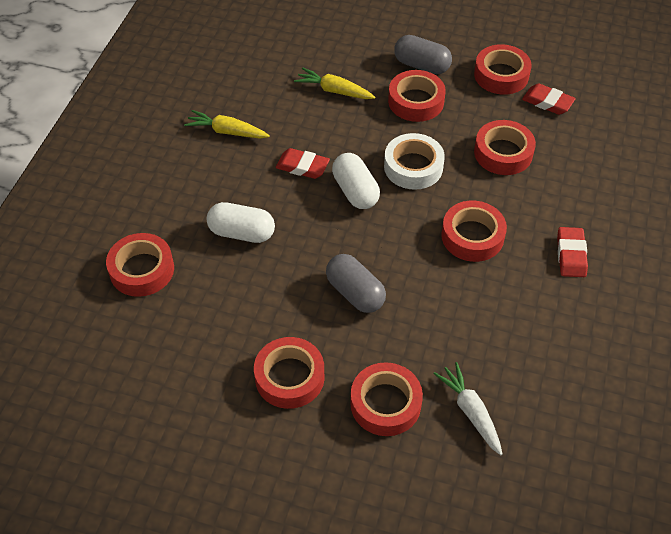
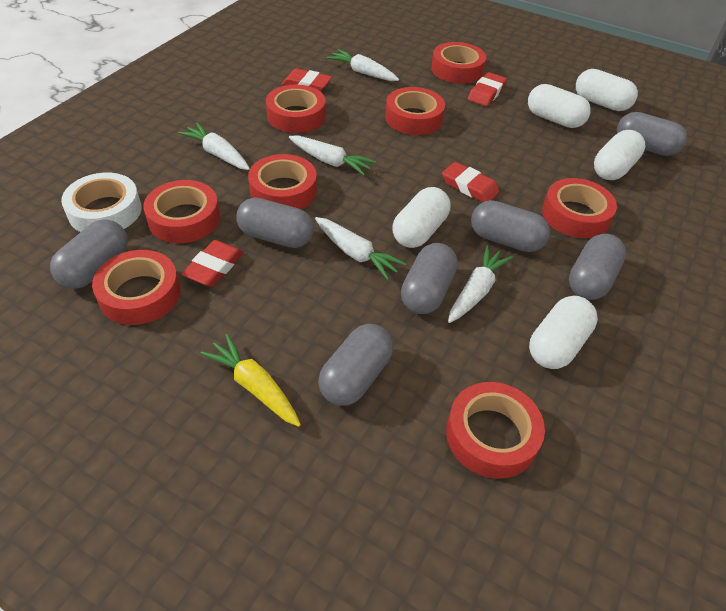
grey capsule: 2 -> 7
red eraser: 3 -> 4
red tape: 7 -> 8
white capsule: 2 -> 5
white carrot: 1 -> 5
yellow carrot: 2 -> 1

